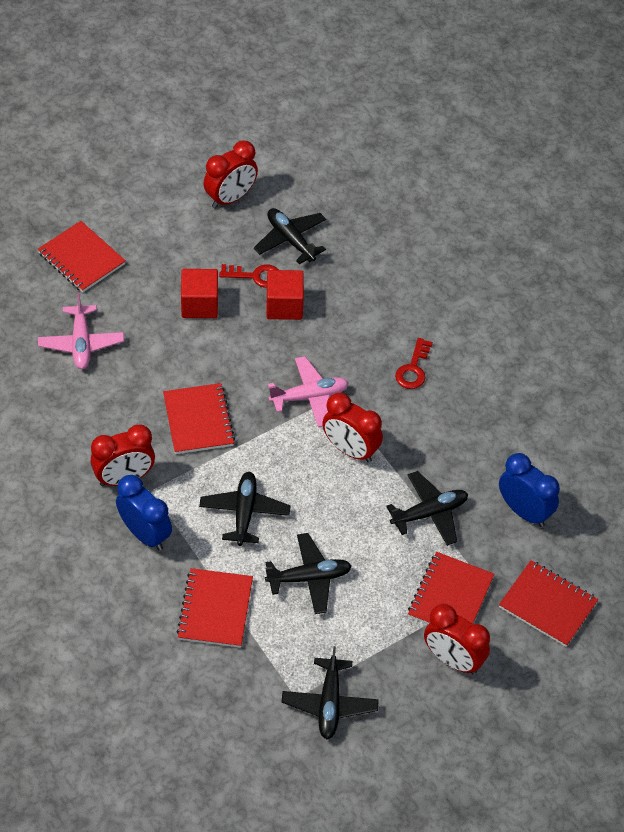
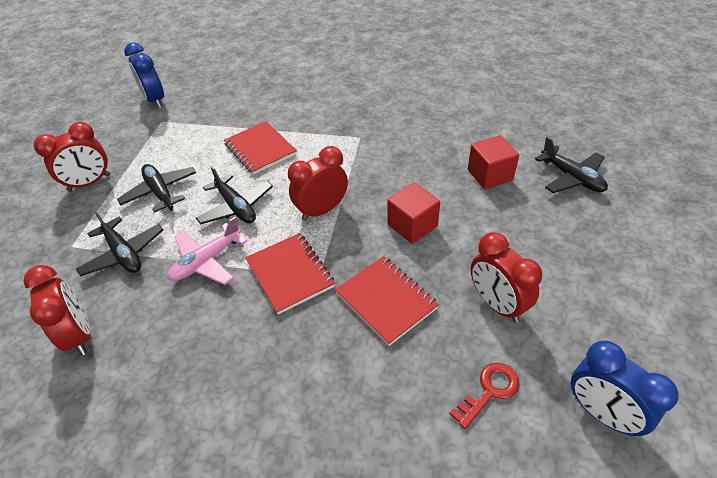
black plane: 5 -> 4
pink plane: 2 -> 1
red key: 2 -> 1
red notebook: 5 -> 3

